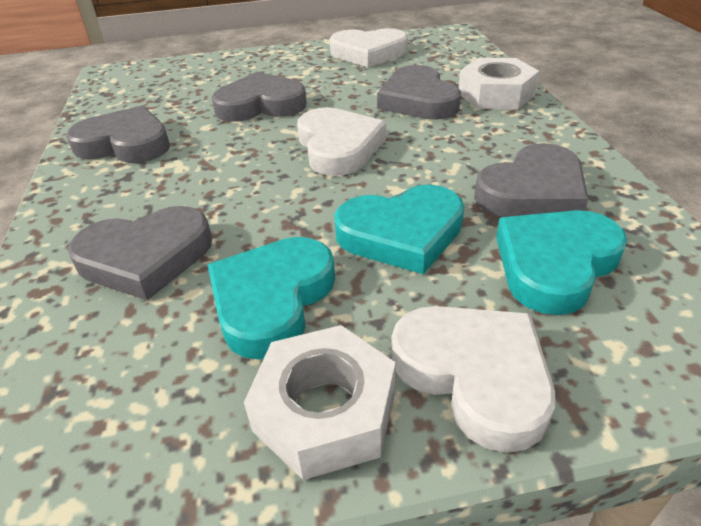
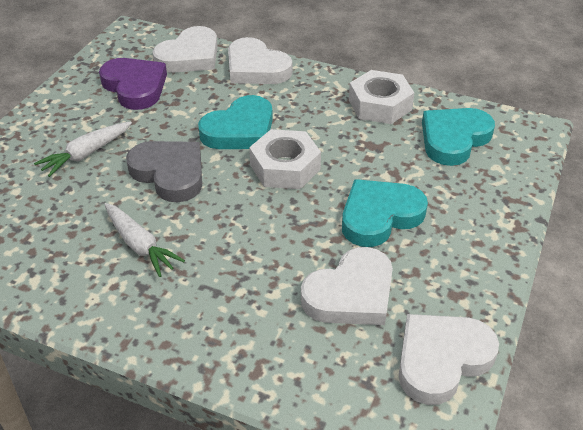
grey heart: 5 -> 1
purple heart: 0 -> 1
white carrot: 0 -> 2
white heart: 3 -> 4

